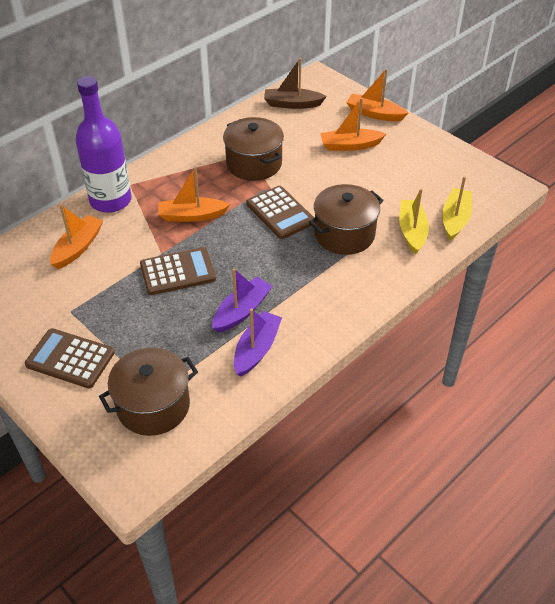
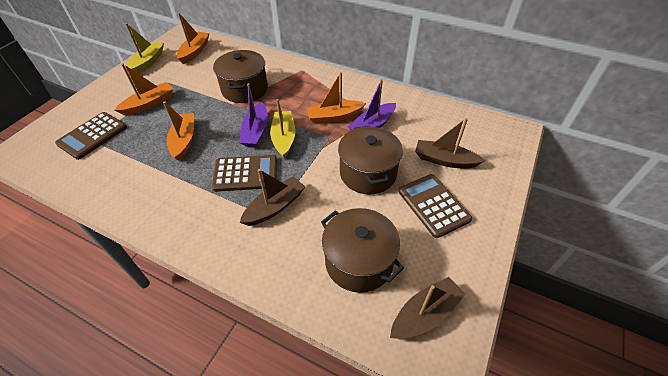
brown boat: 1 -> 3
purple bottle: 1 -> 0

